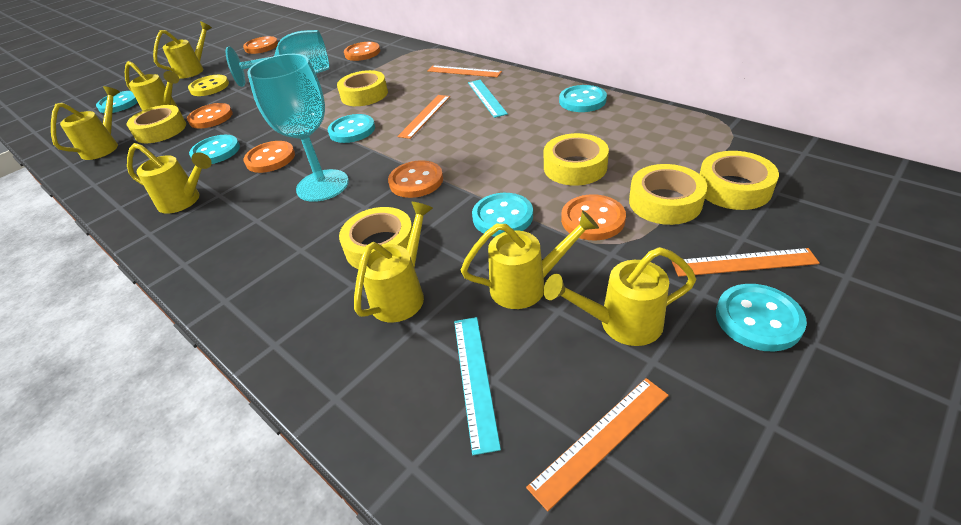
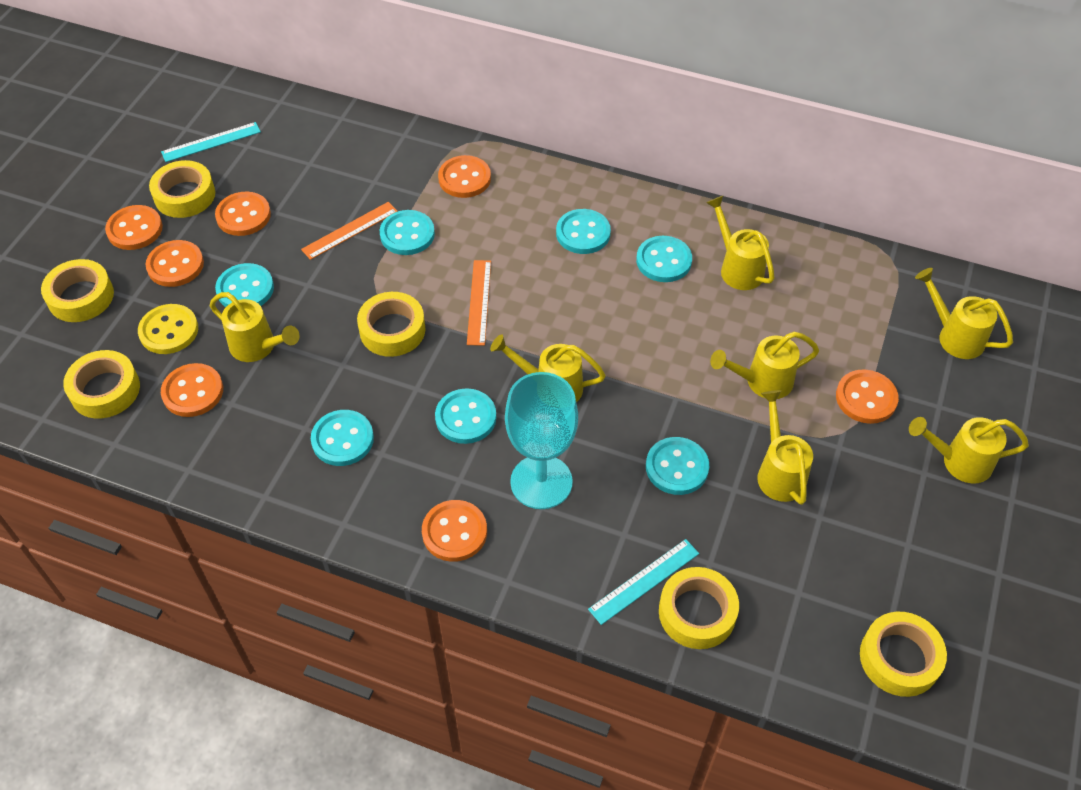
orange button: 6 -> 7
orange ruler: 4 -> 2
turquoise button: 6 -> 7
turquoise goblet: 2 -> 1

